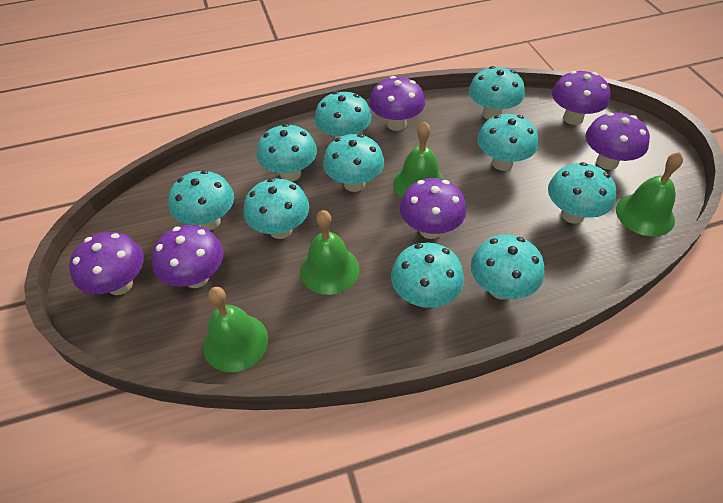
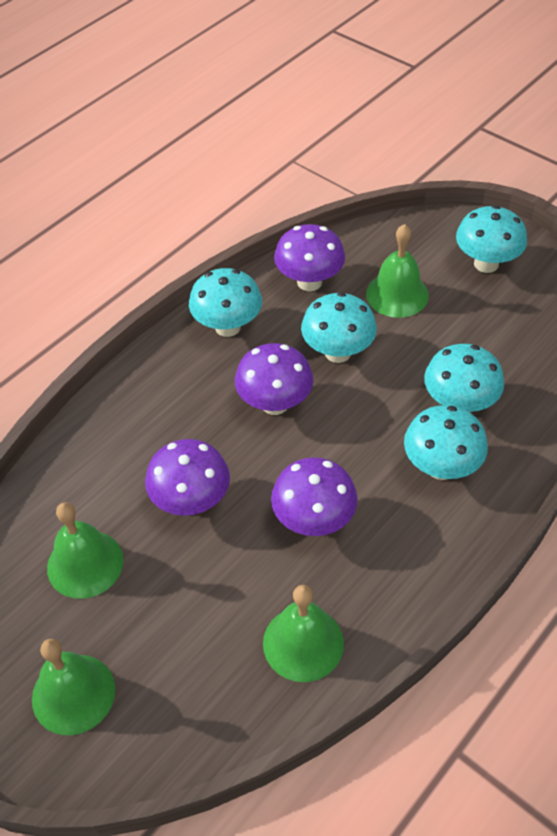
purple mushroom: 6 -> 4
turquoise mushroom: 10 -> 5

